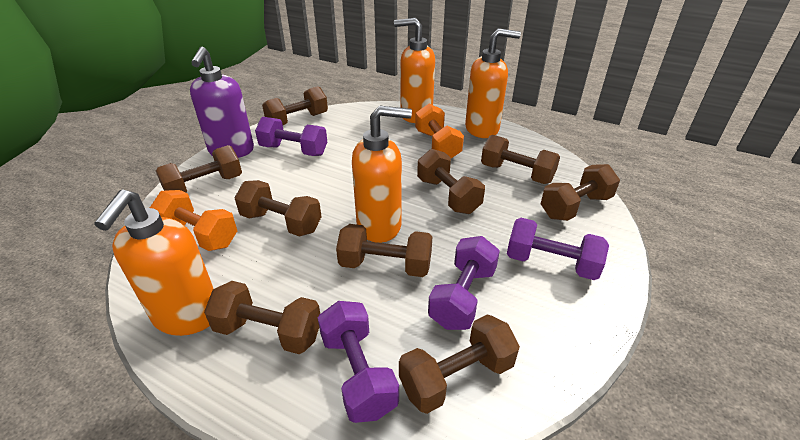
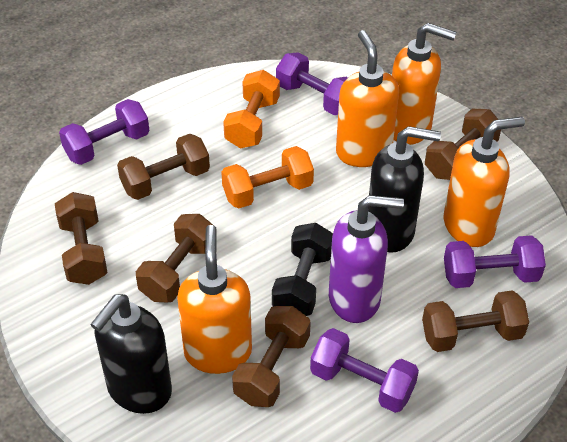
black dumbbell: 0 -> 1
black soap dispenser: 0 -> 2
brown dumbbell: 9 -> 6

